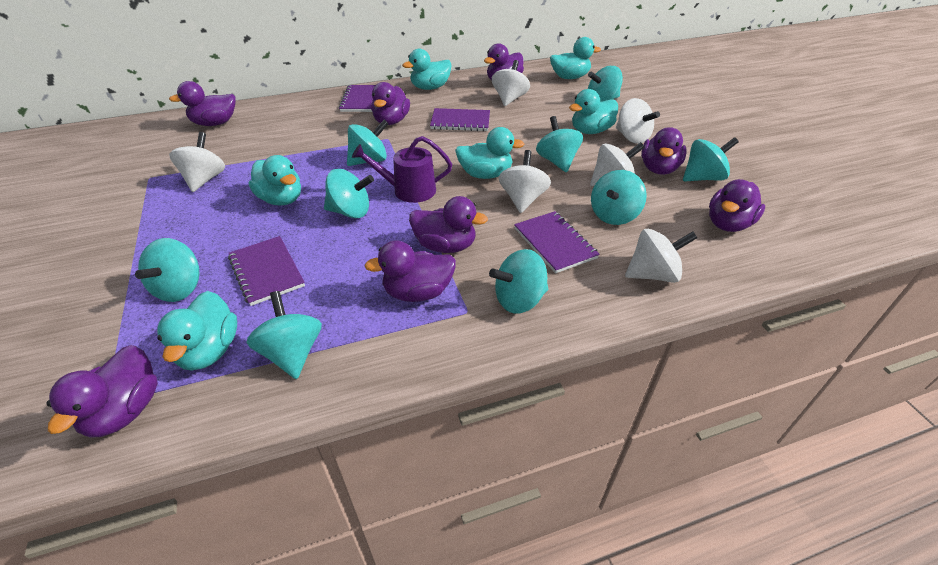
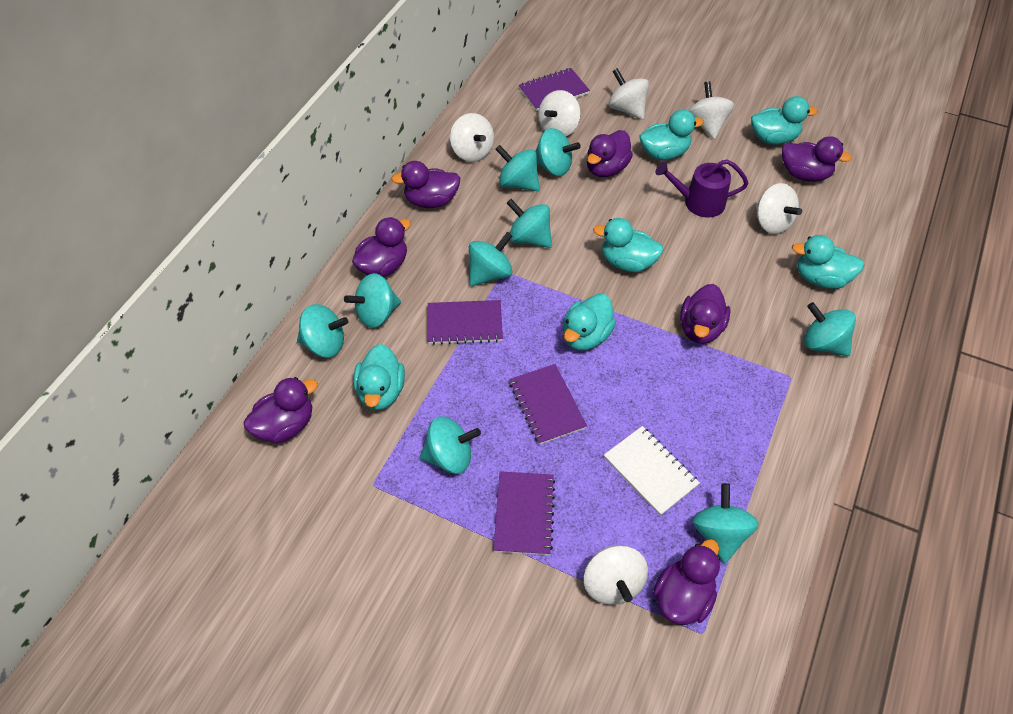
purple duck: 8 -> 7
white notebook: 0 -> 1

